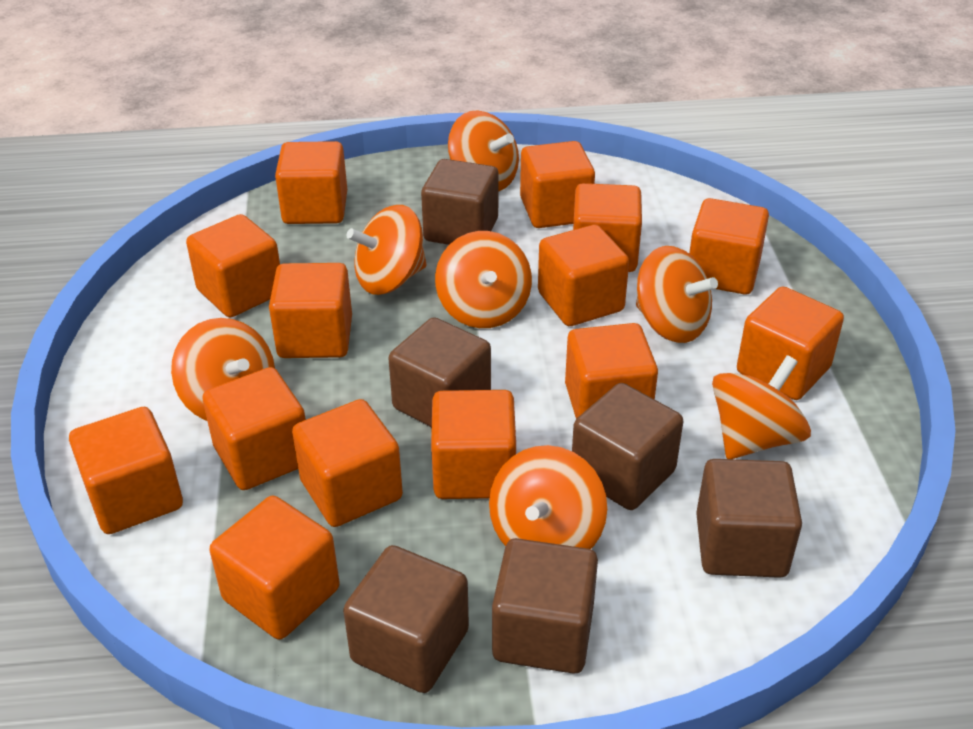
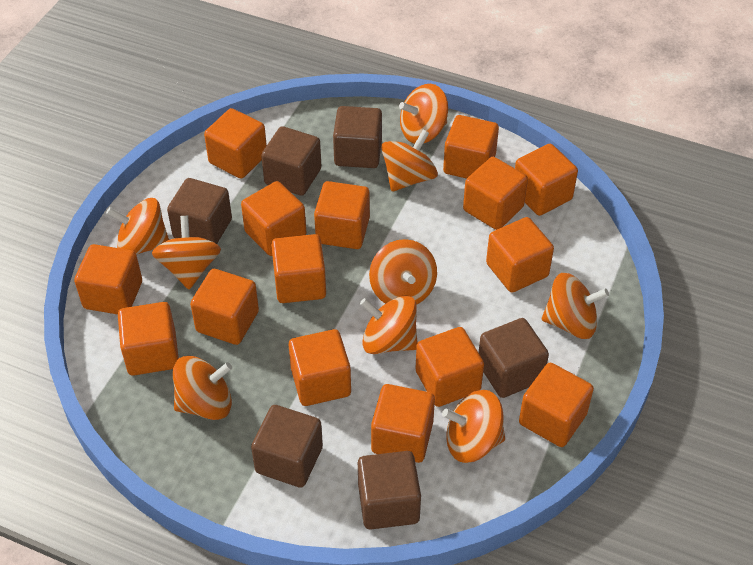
orange cube: 14 -> 15
orange spinning top: 7 -> 9

